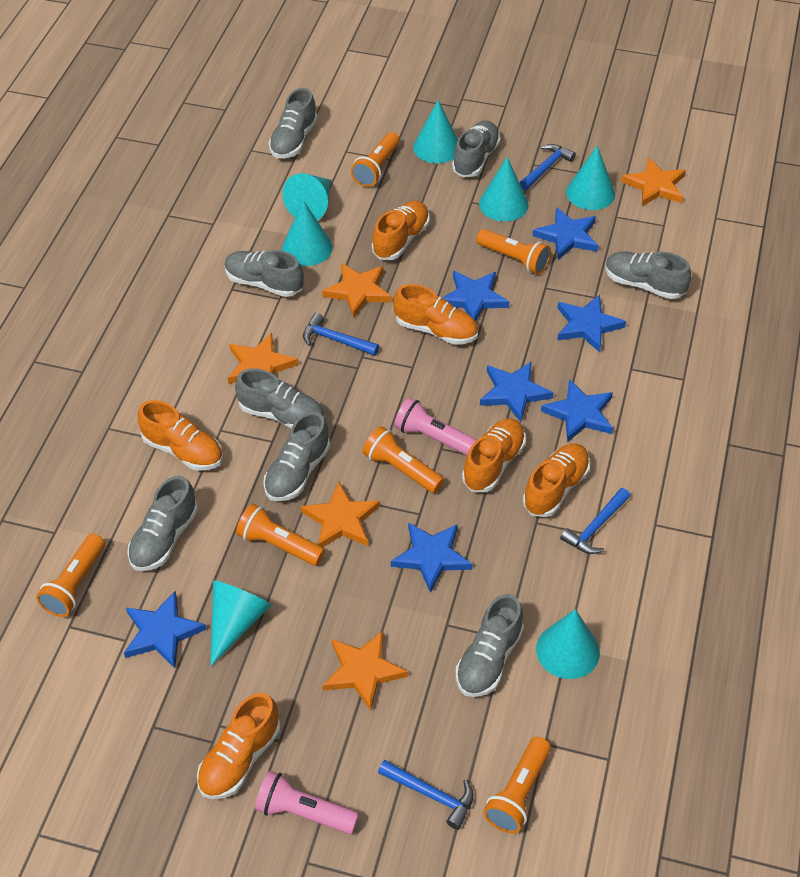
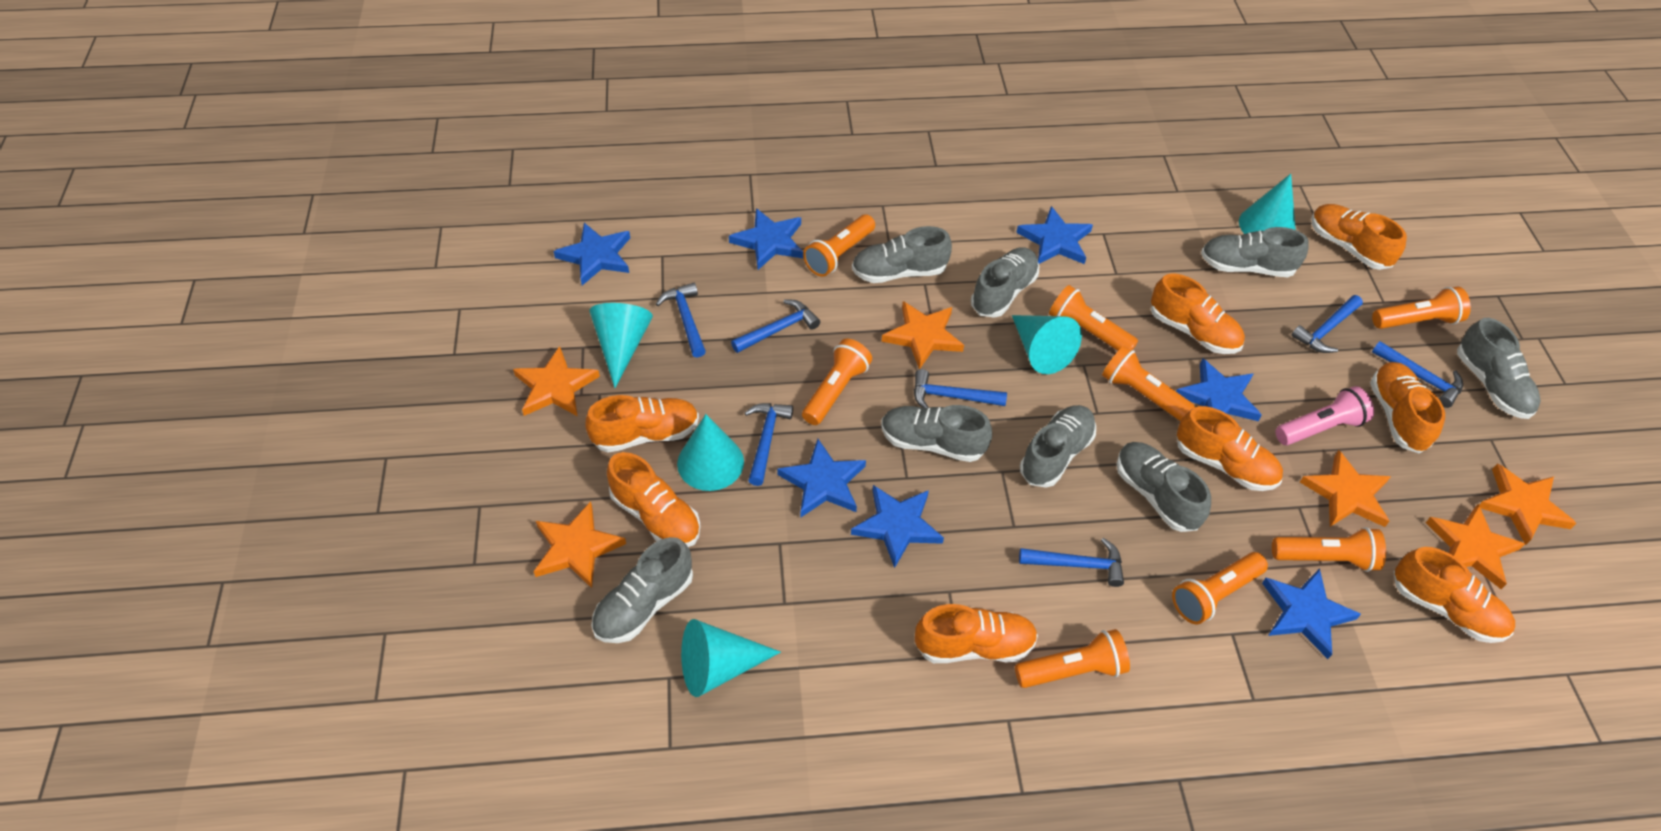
blue hammer: 4 -> 7
orange flashlight: 6 -> 8
orange shoe: 6 -> 8
orange star: 5 -> 6
pink flashlight: 2 -> 1
turquoise cone: 7 -> 5

